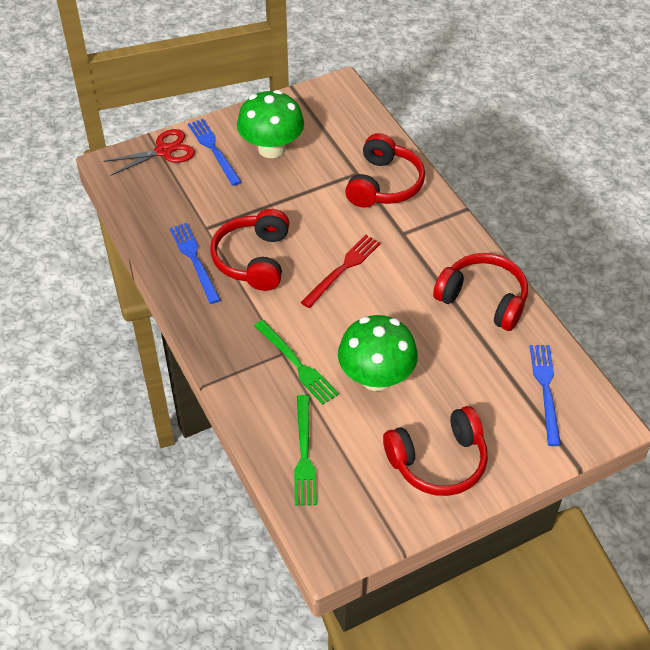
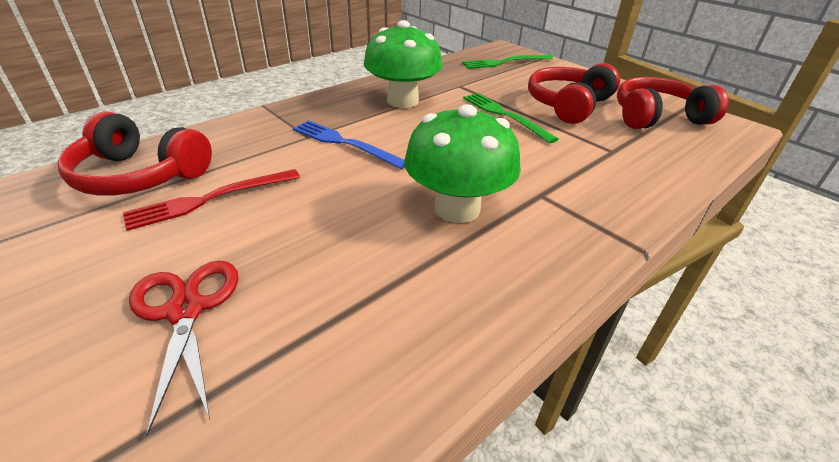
blue fork: 3 -> 1
red headphones: 4 -> 3

